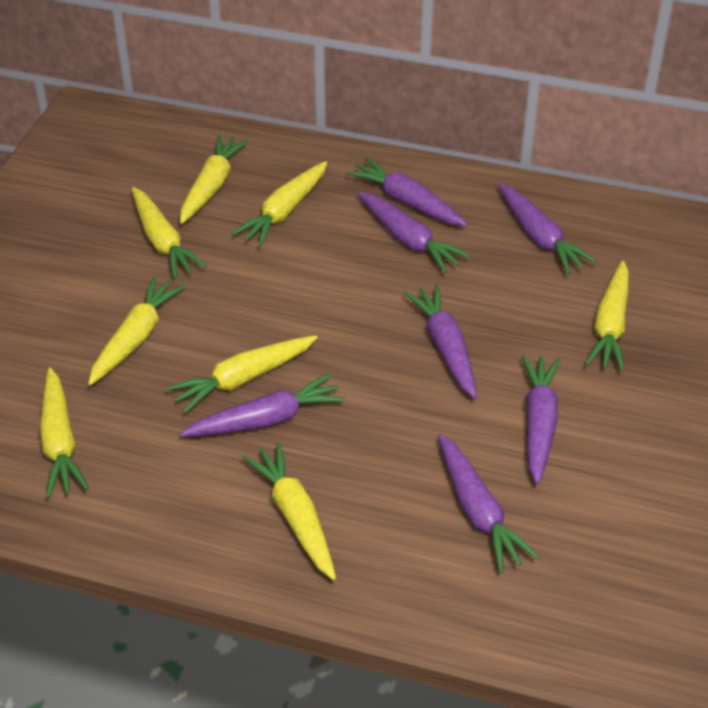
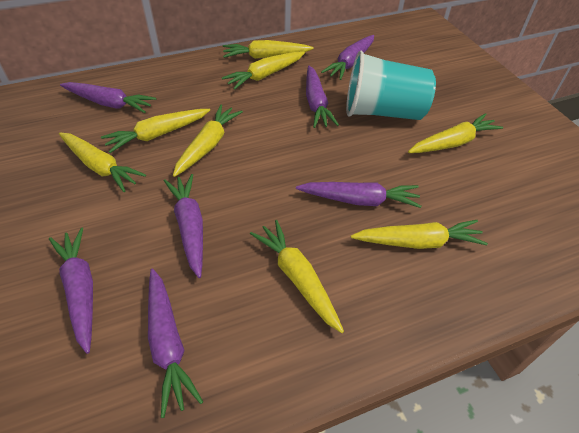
turquoise cup: 0 -> 1

